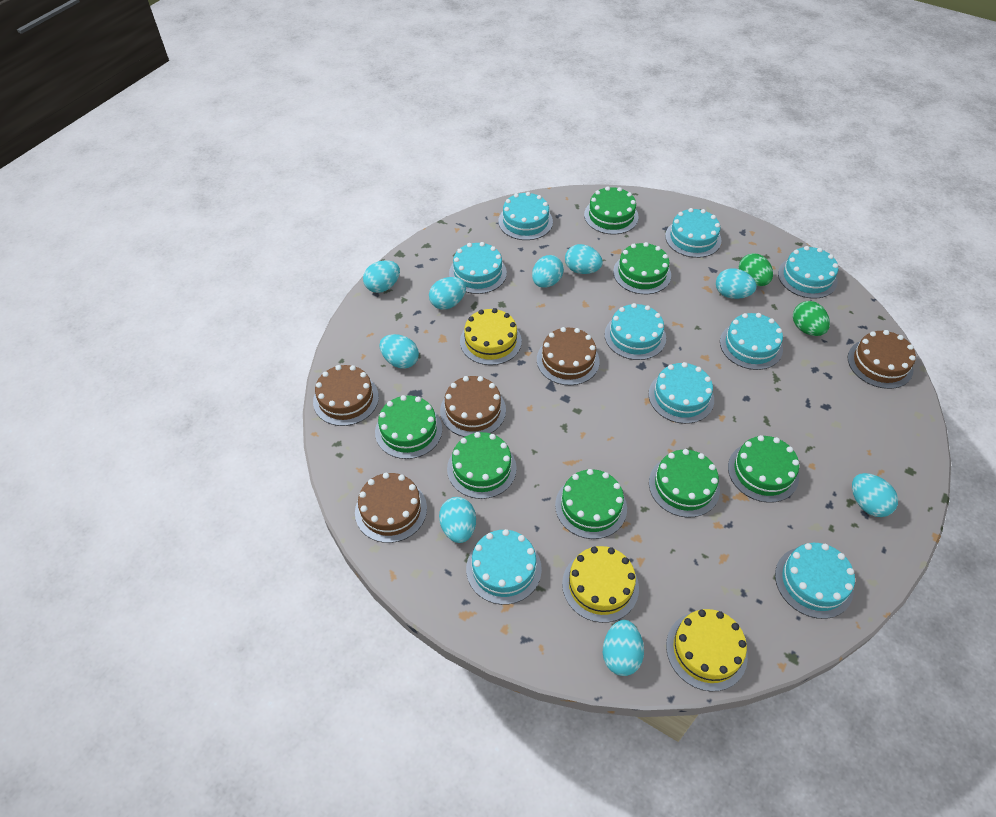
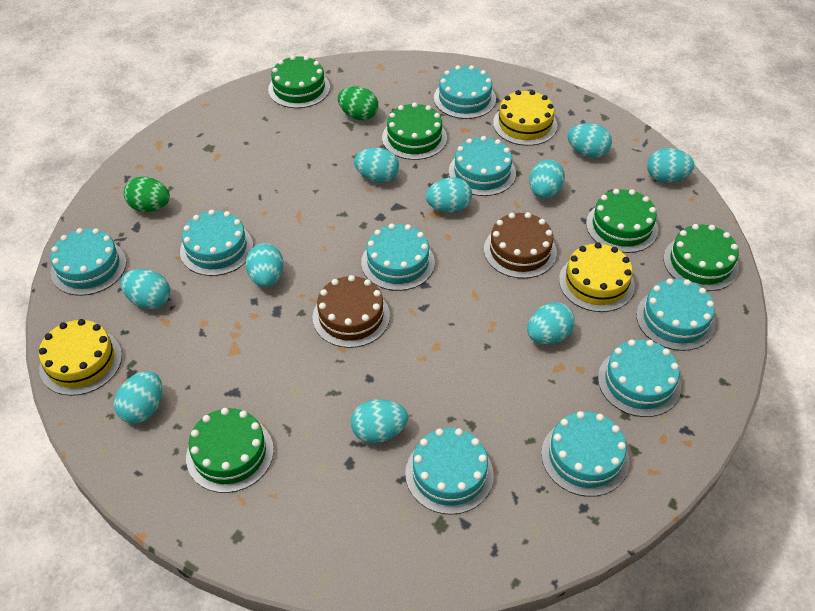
brown cake: 5 -> 2
green cake: 7 -> 5
turquoise egg: 9 -> 10

